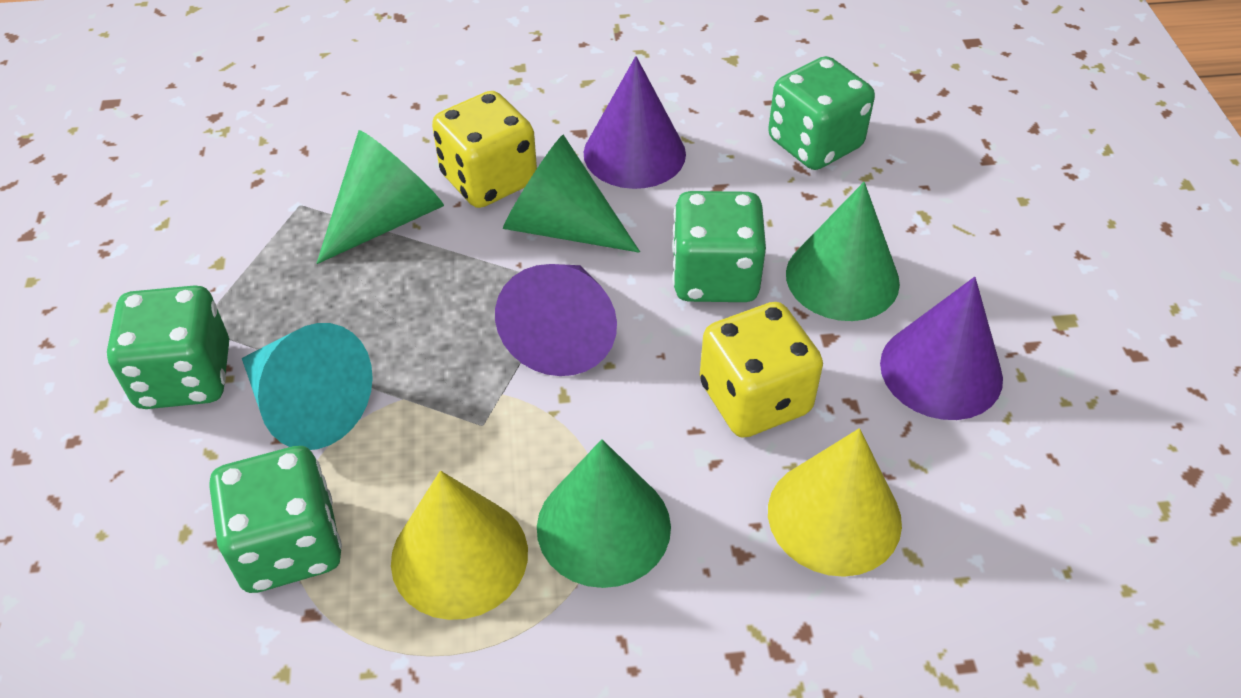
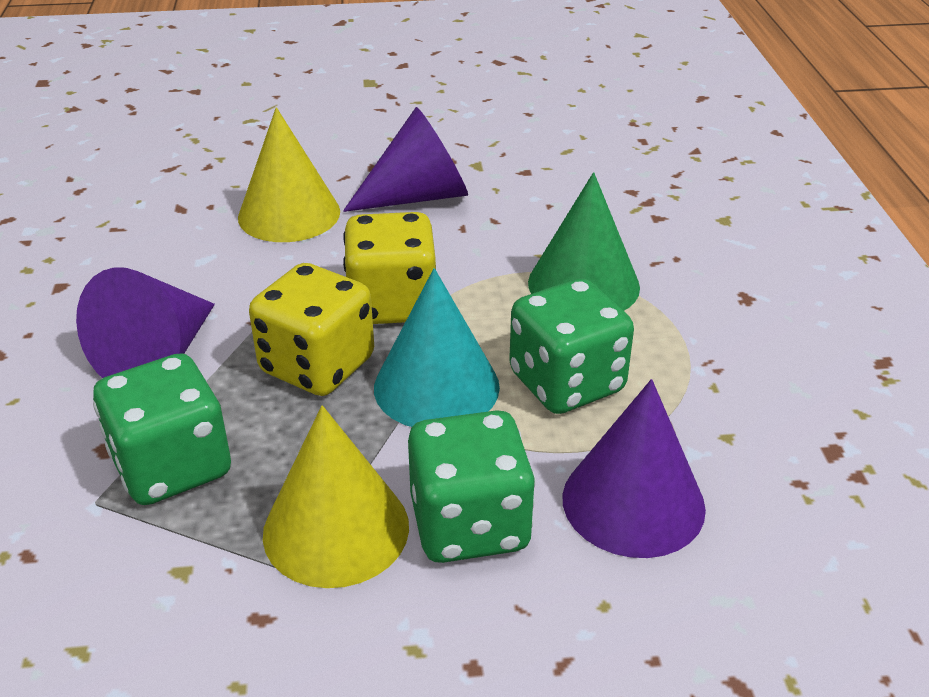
green cone: 4 -> 1
green dice: 4 -> 3

